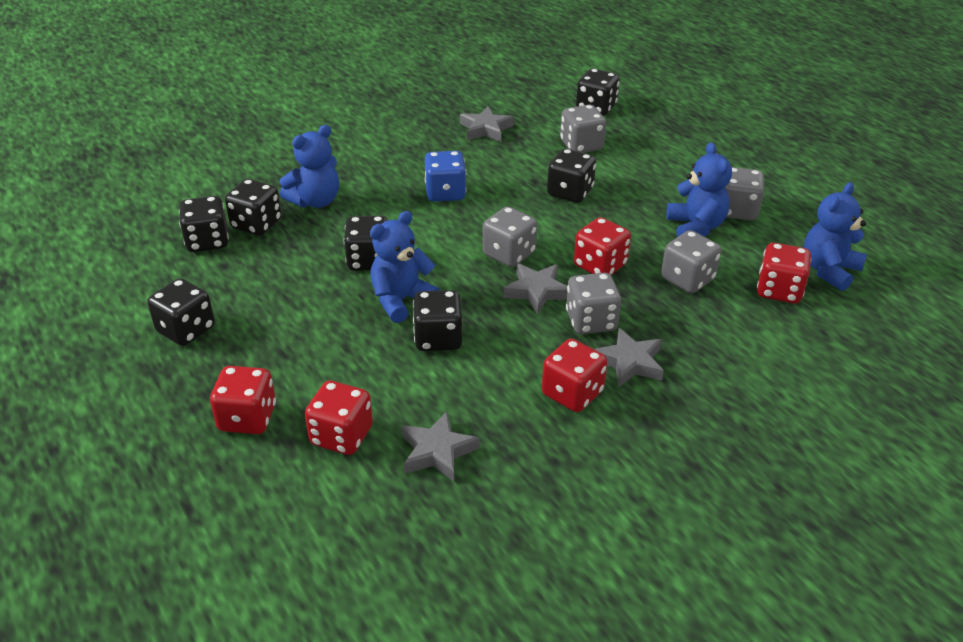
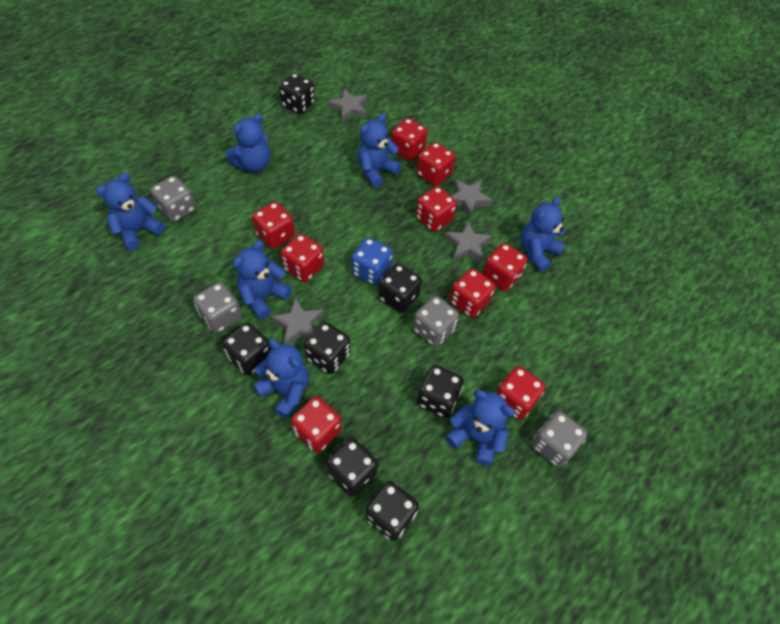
blue teddy bear: 4 -> 7
grey dice: 5 -> 4
red dice: 5 -> 9

